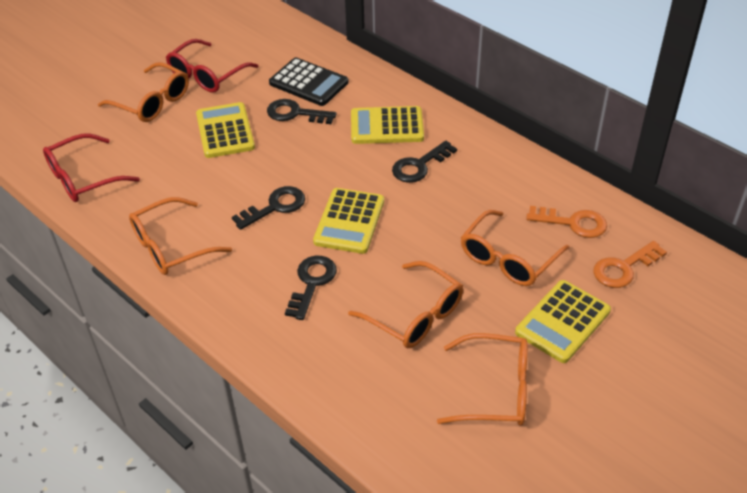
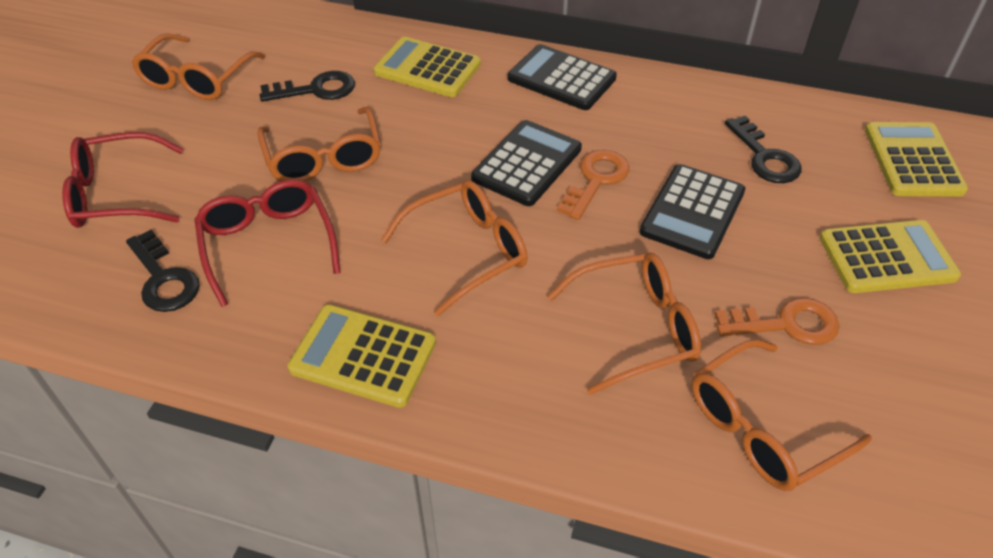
black calculator: 1 -> 3
black key: 4 -> 3

